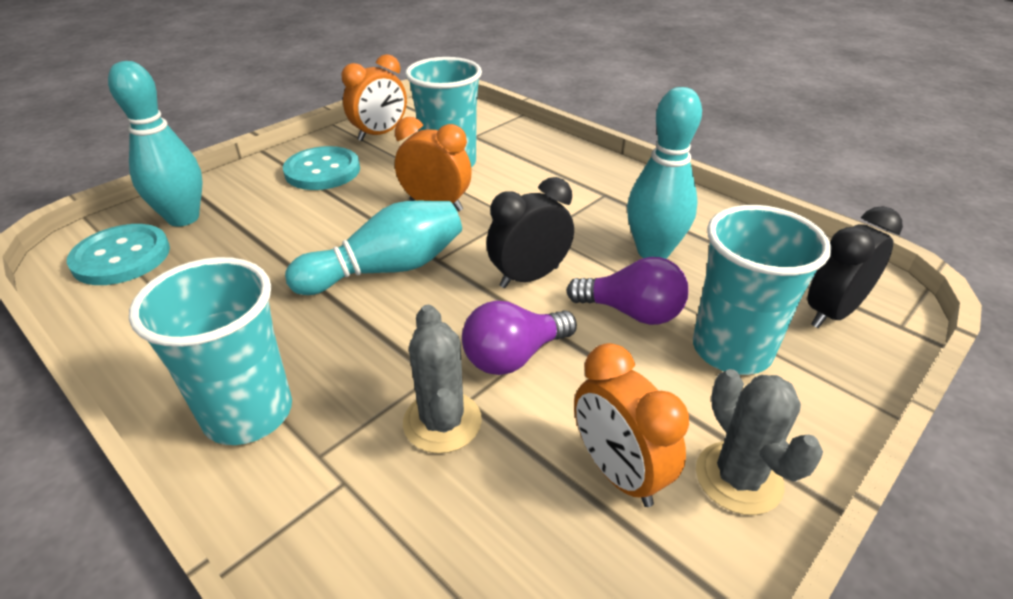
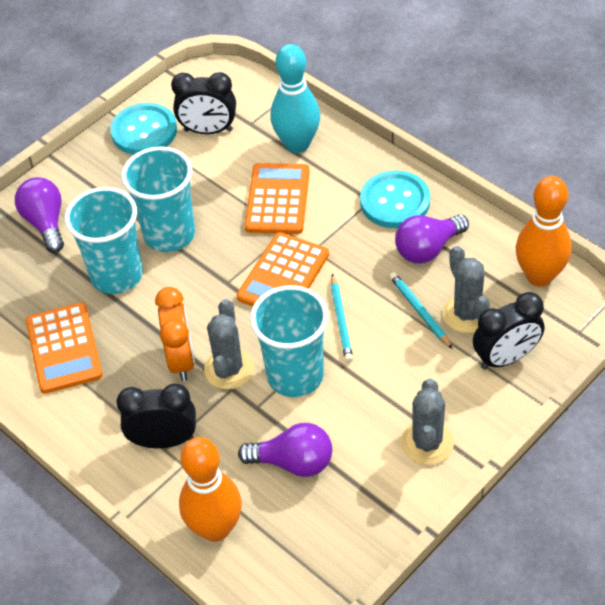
black clock: 2 -> 3
grey cactus: 2 -> 3
orange bowling pin: 0 -> 2
orange calculator: 0 -> 3
orange clock: 3 -> 1
purple light bulb: 2 -> 3
turquoise bowling pin: 3 -> 1
turquoise pencil: 0 -> 2

